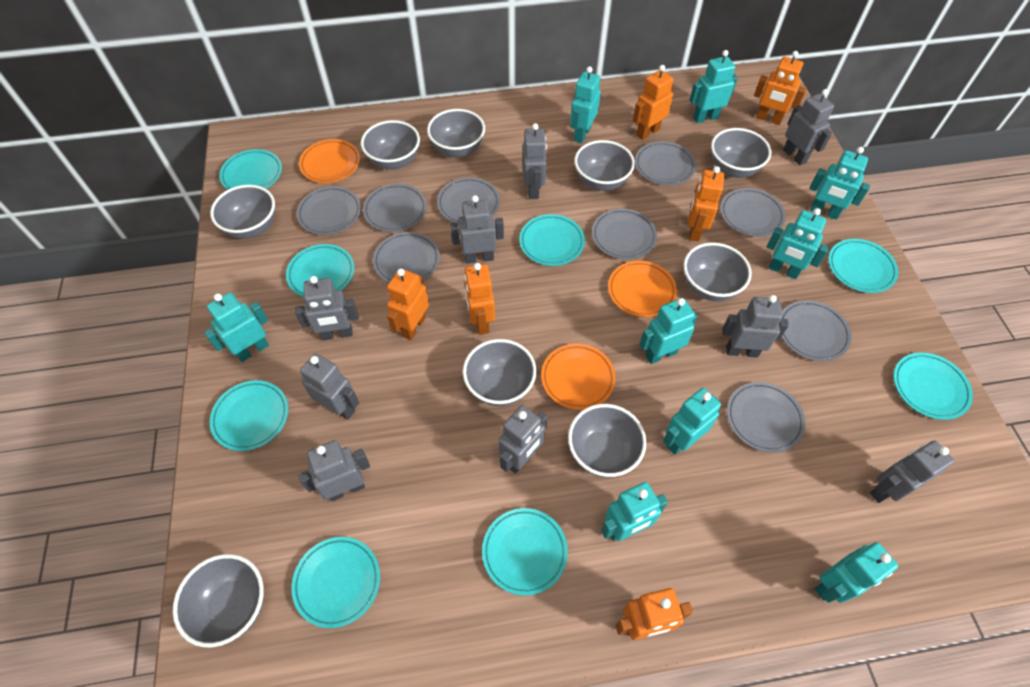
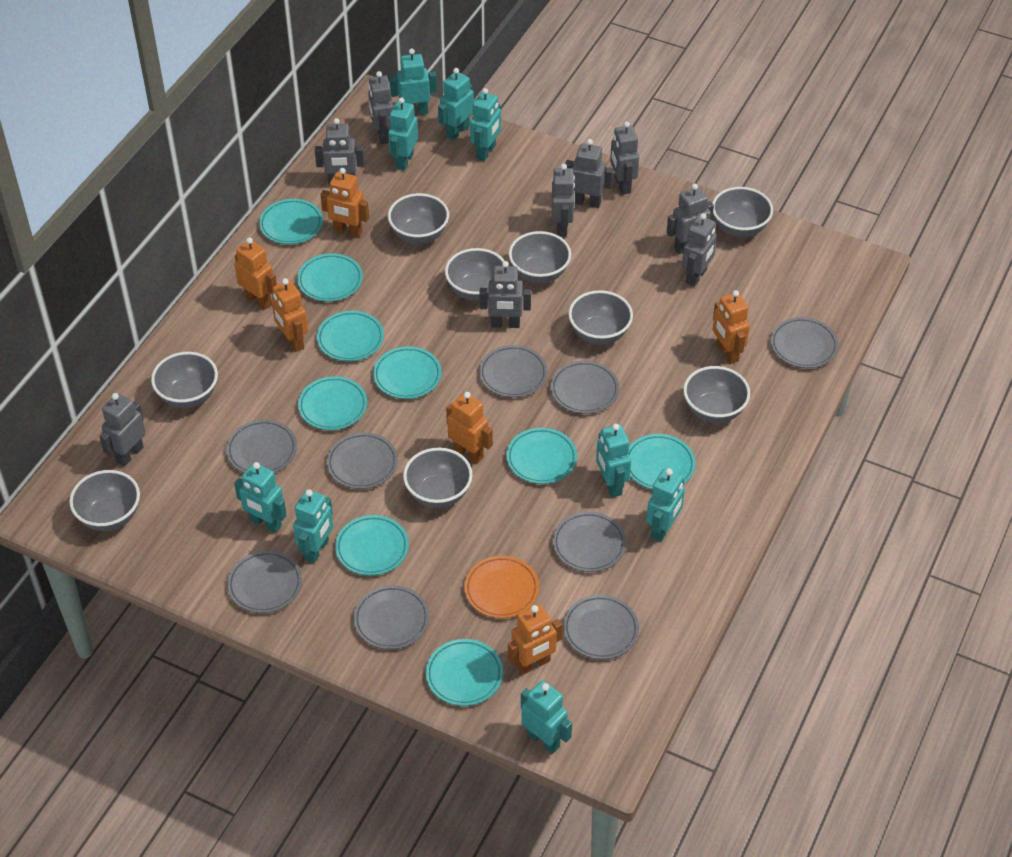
orange plate: 3 -> 1
turquoise plate: 8 -> 9

